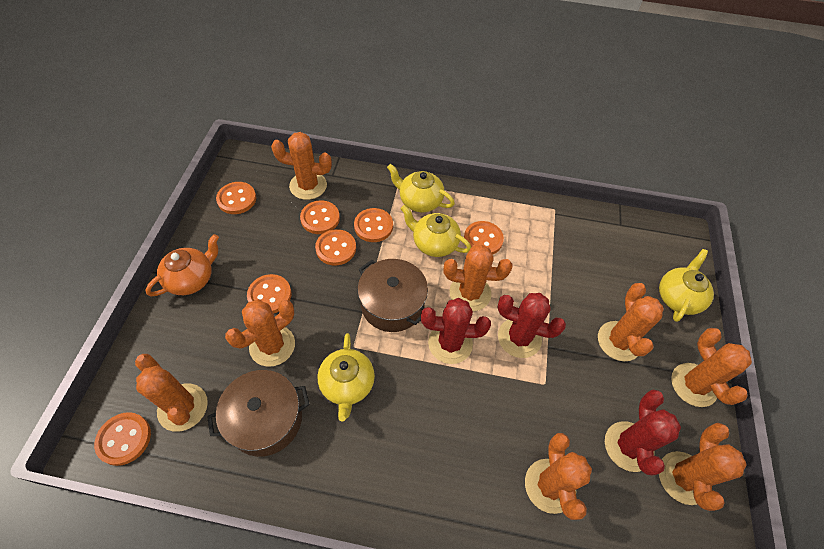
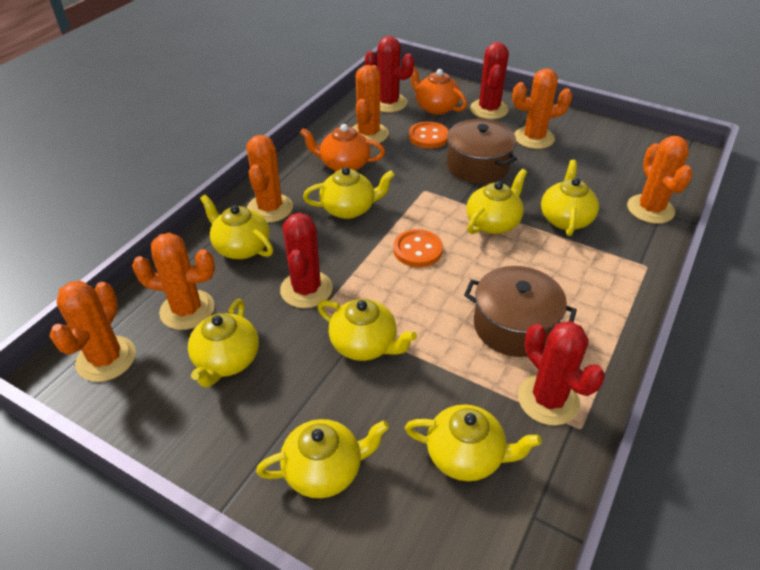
orange button: 7 -> 2
orange cactus: 8 -> 6
orange teapot: 1 -> 2
red cactus: 3 -> 4
yellow teapot: 4 -> 8

